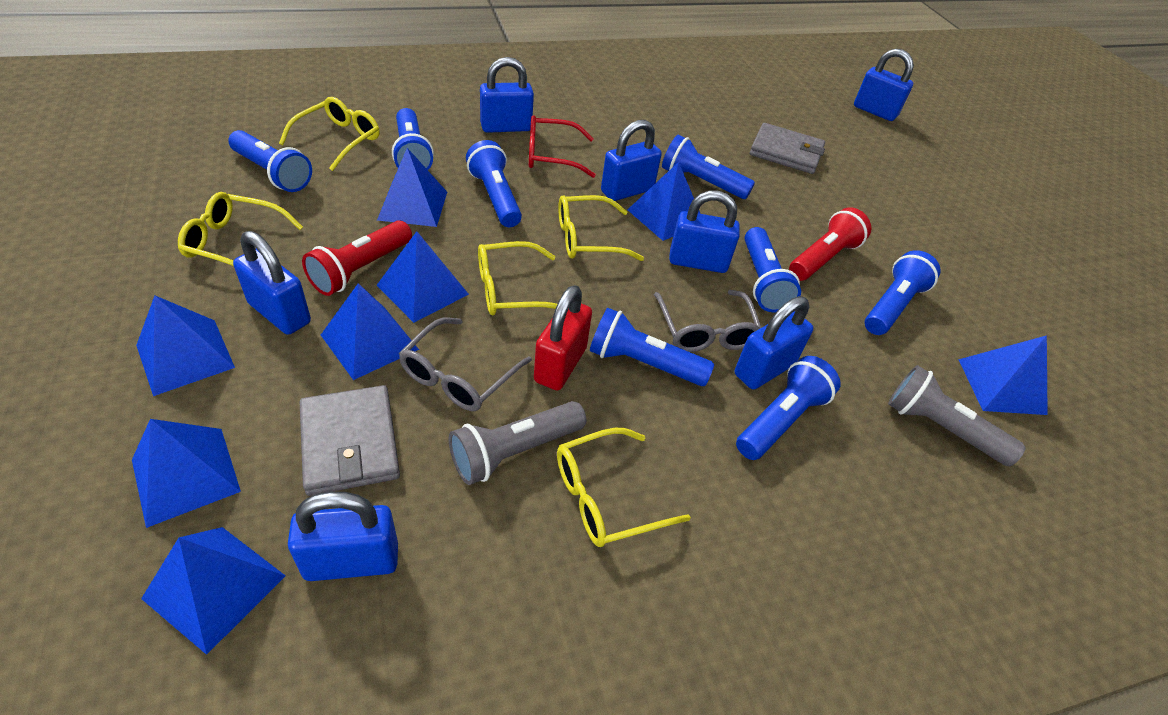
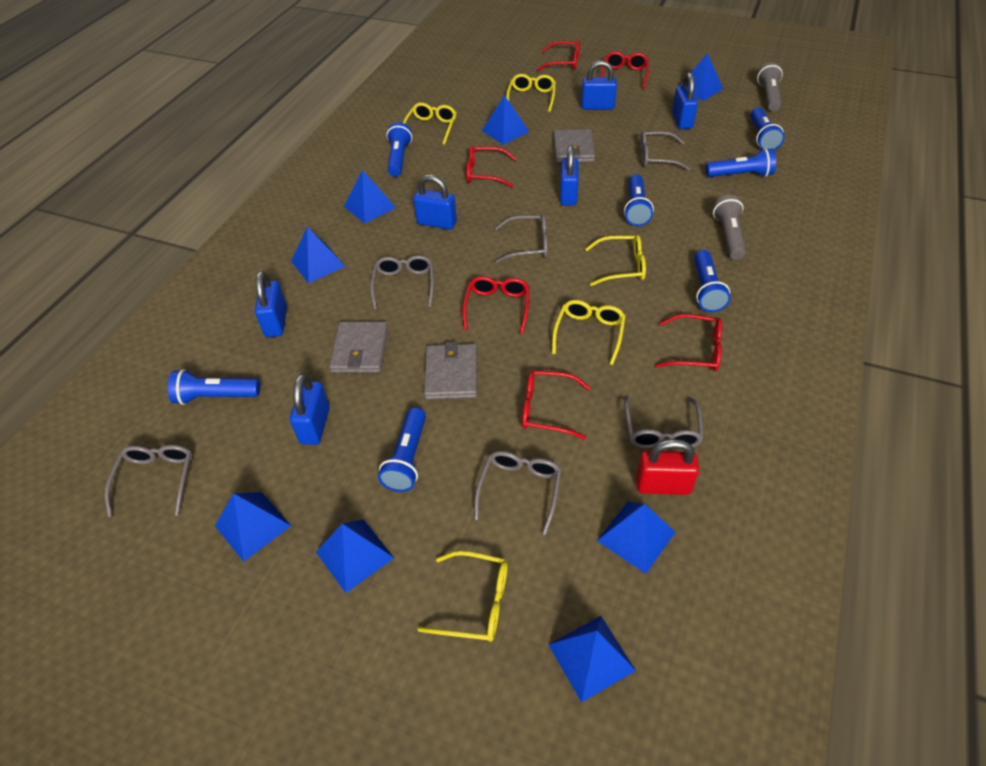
blue flashlight: 8 -> 7
blue padlock: 7 -> 6
grey glasses: 2 -> 6
grey wallet: 2 -> 3
red flashlight: 2 -> 0
red glasses: 1 -> 6

